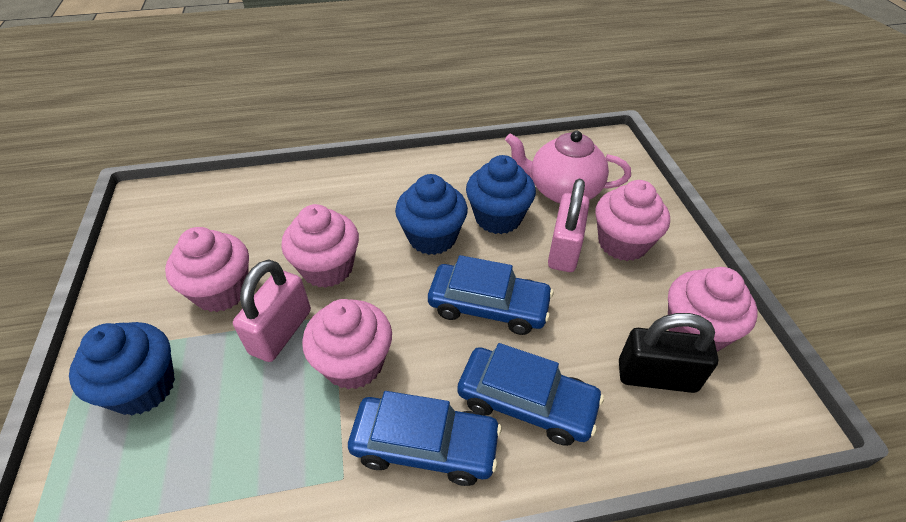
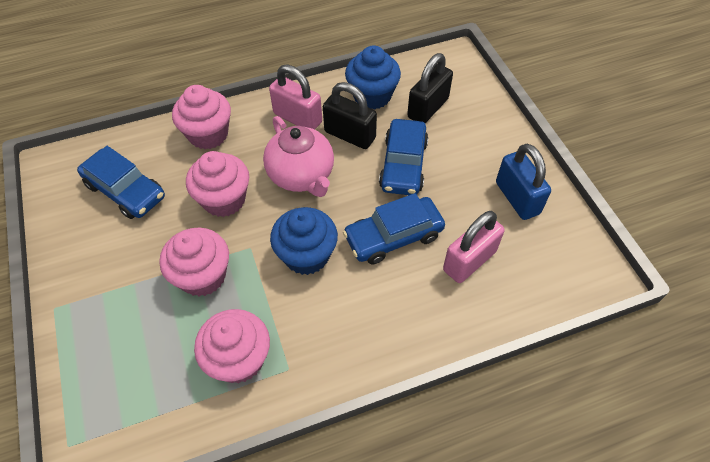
black padlock: 1 -> 2
blue cupcake: 3 -> 2
blue padlock: 0 -> 1
pink cupcake: 5 -> 4

